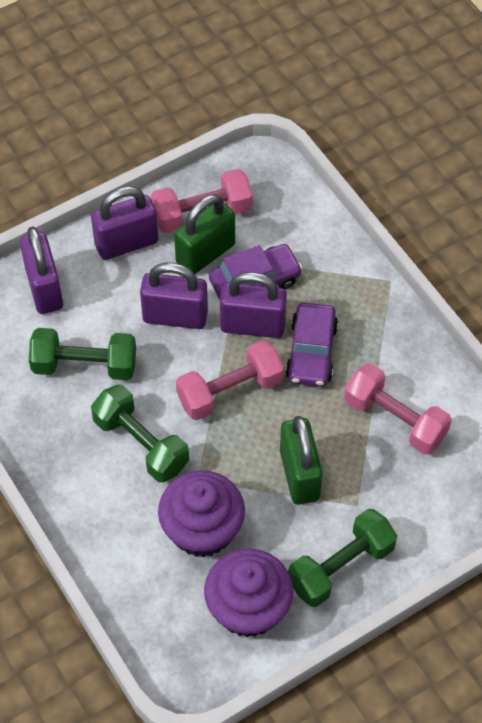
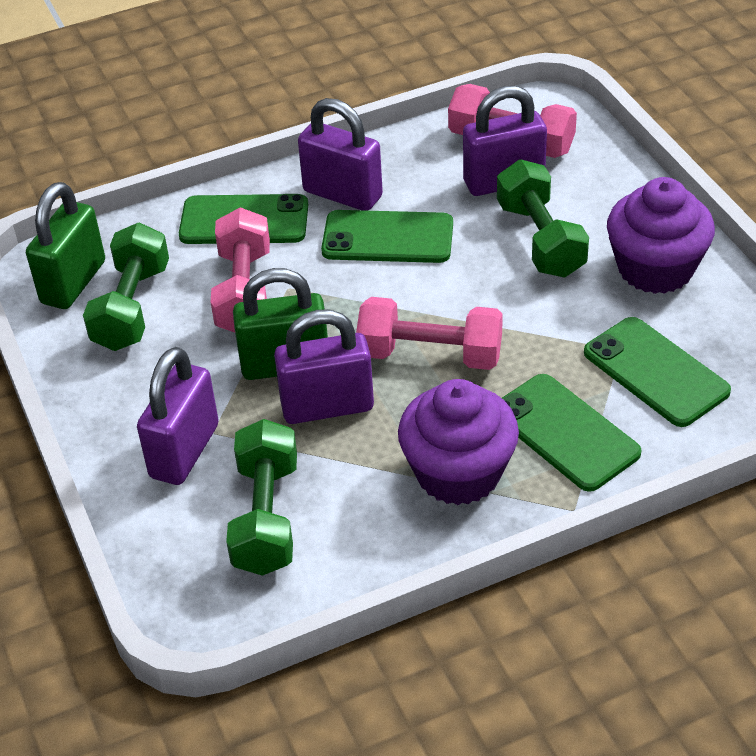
green phone: 0 -> 4
purple car: 2 -> 0

